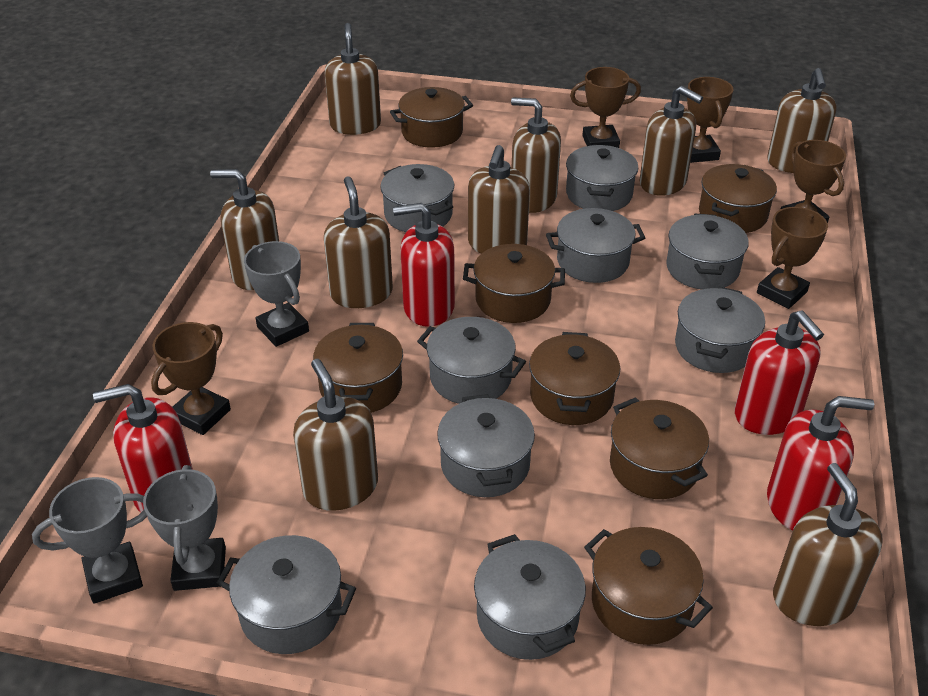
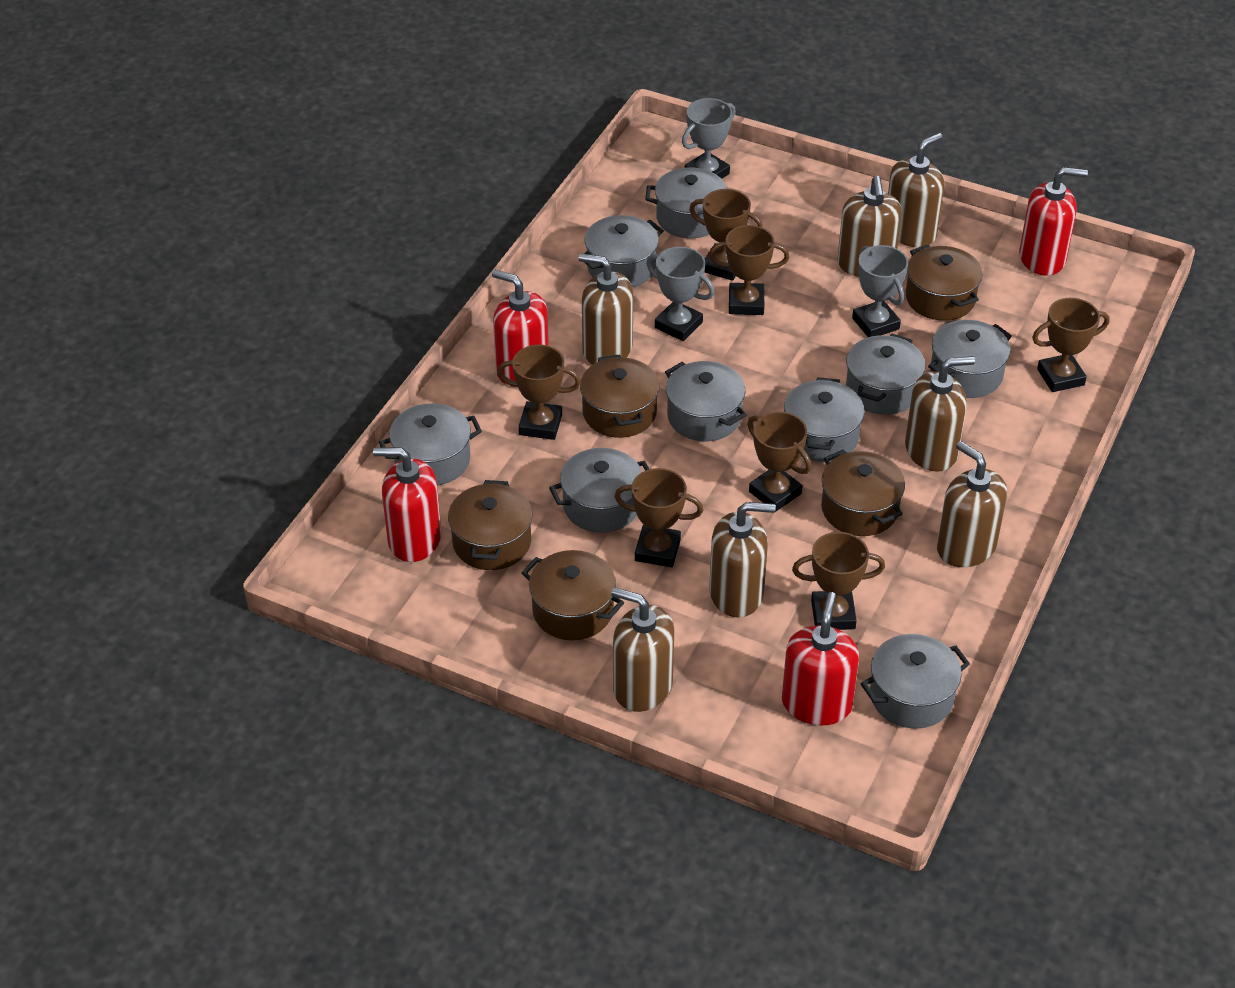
brown pot: 7 -> 5
brown soap dispenser: 9 -> 7
brown trophy: 5 -> 7

